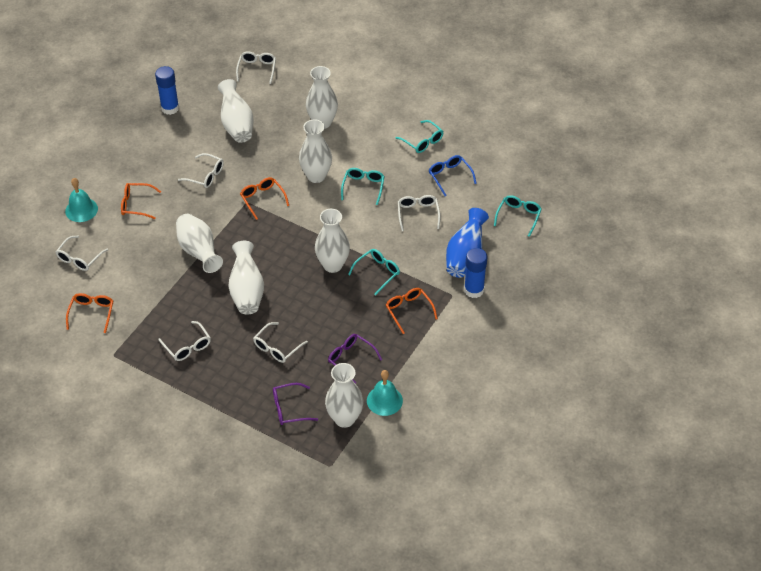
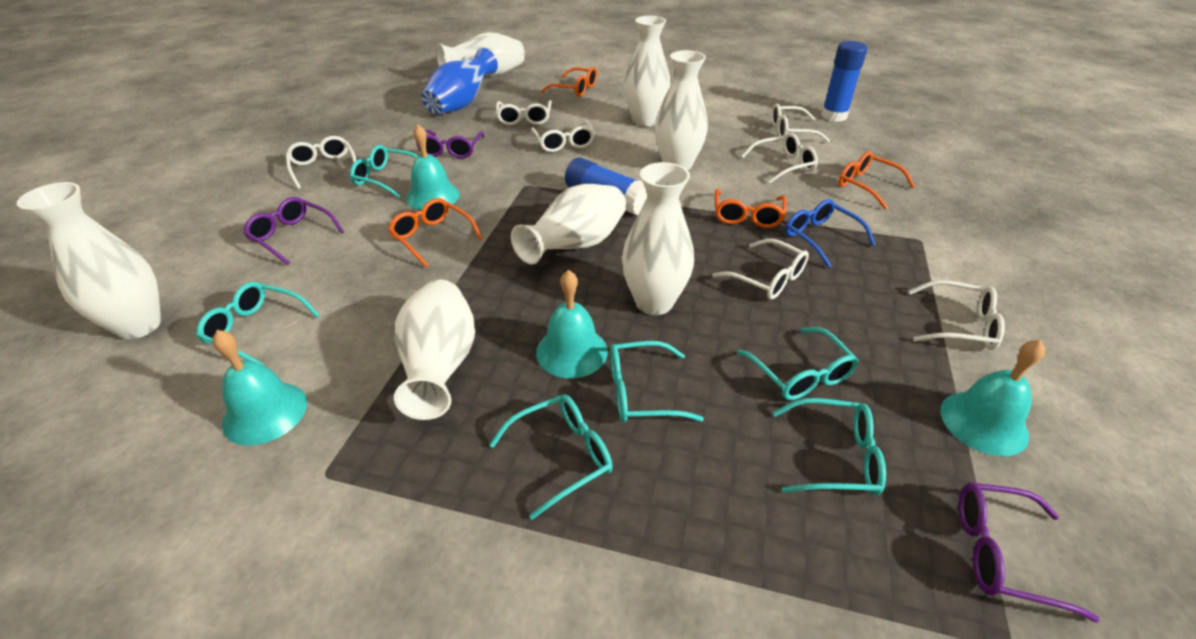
purple glasses: 2 -> 3
turquoise bell: 2 -> 4
turquoise glasses: 4 -> 6
white glasses: 6 -> 7

